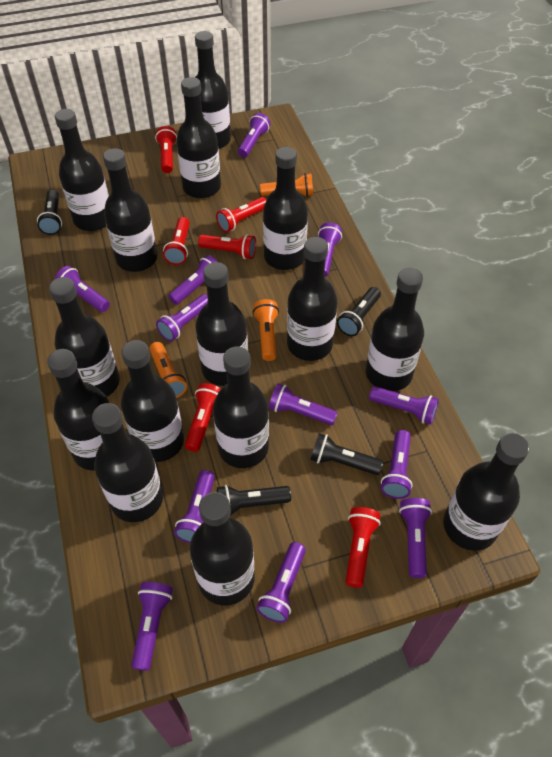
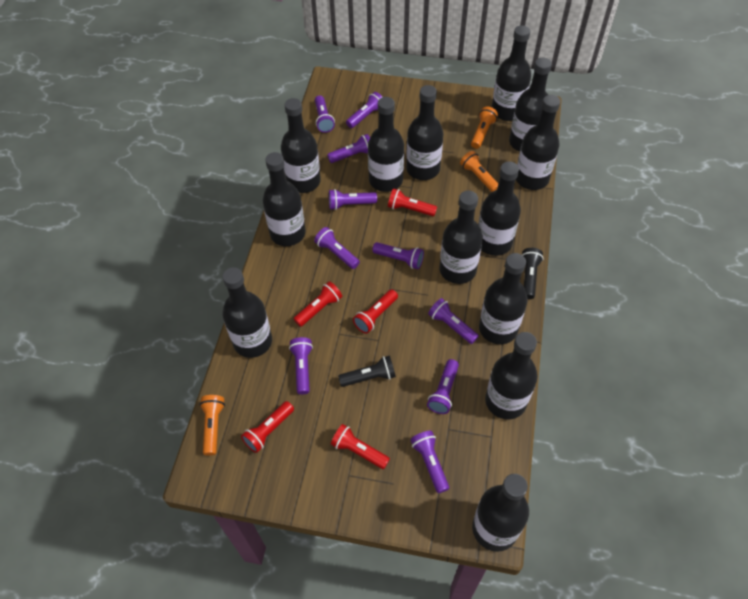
black bottle: 15 -> 13
black flashlight: 4 -> 2
purple flashlight: 12 -> 10
red flashlight: 6 -> 5

